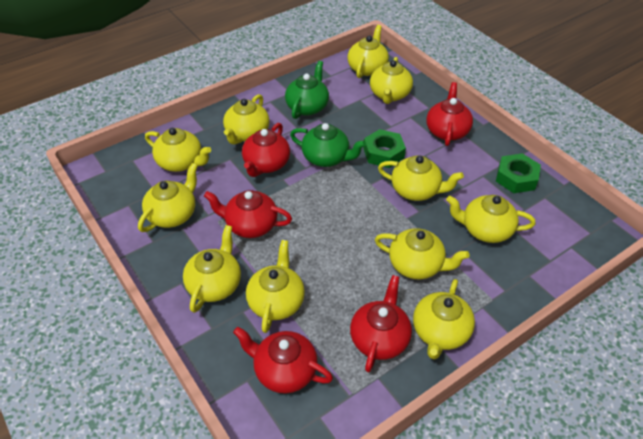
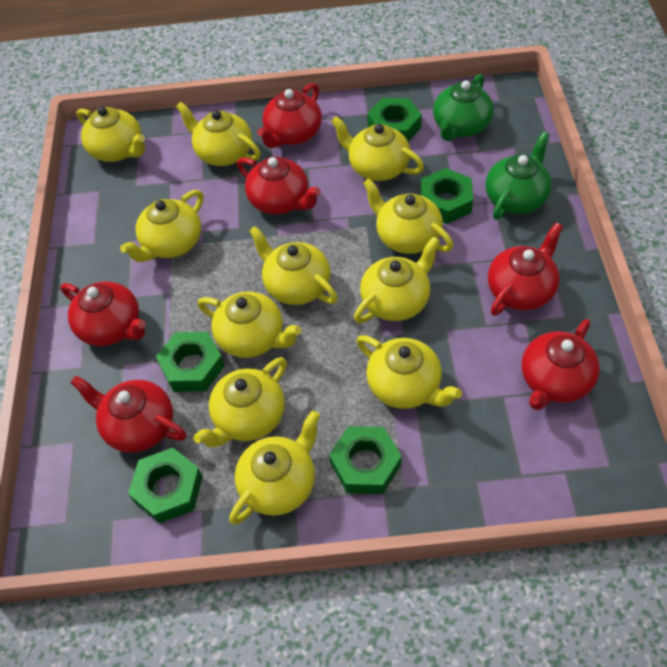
green nut: 2 -> 5
red teapot: 5 -> 6

